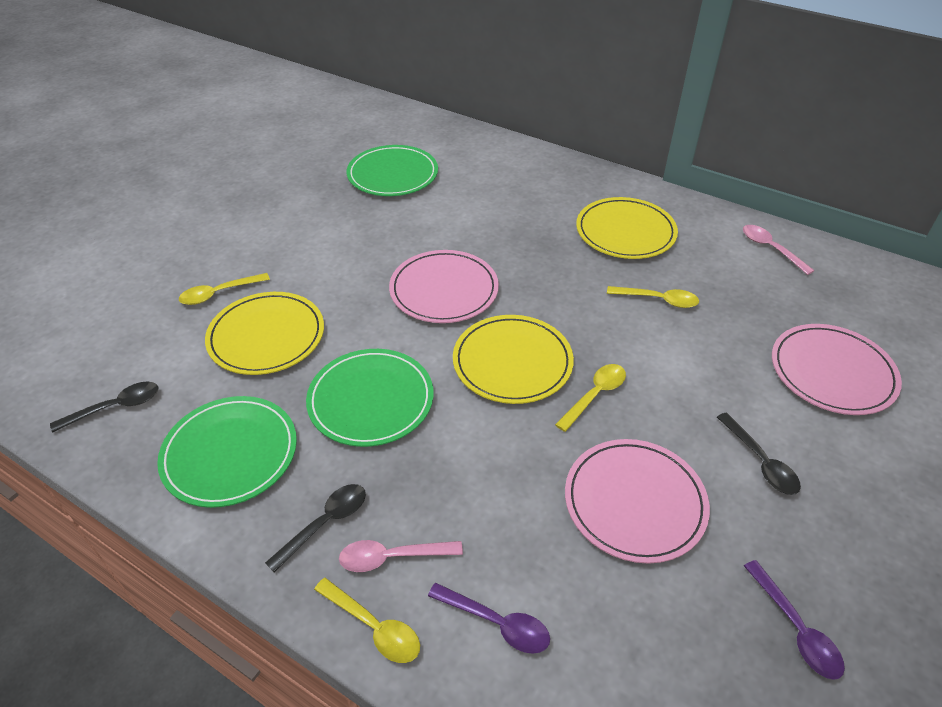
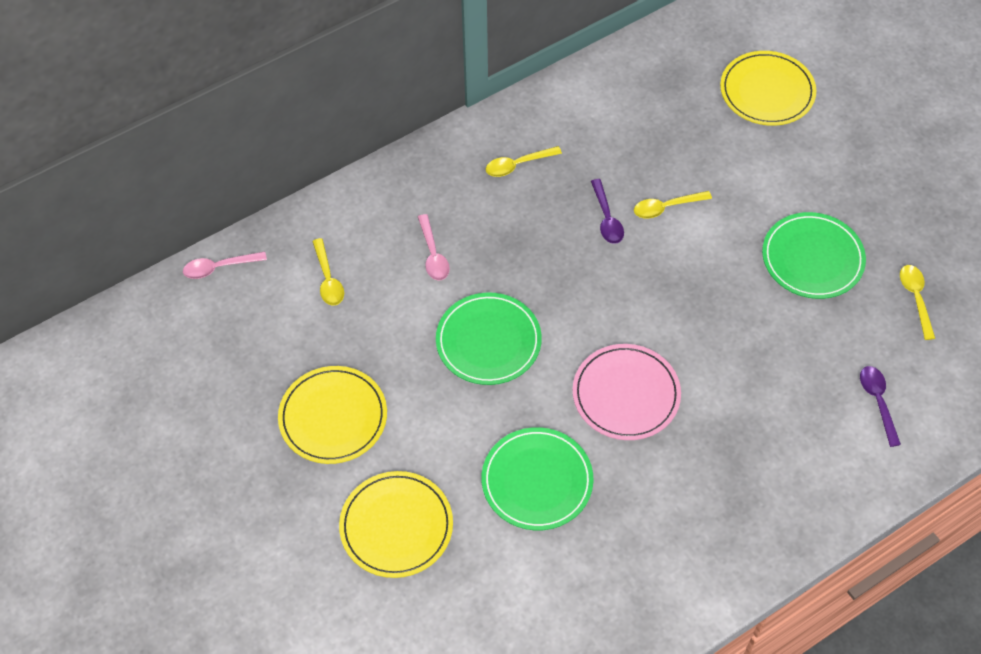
black spoon: 3 -> 0
pink plate: 3 -> 1

